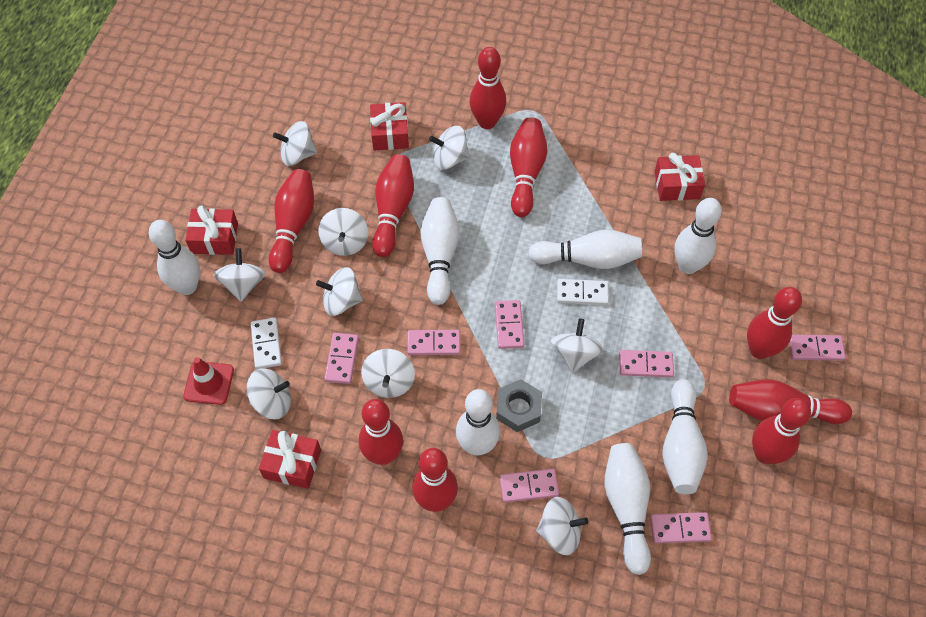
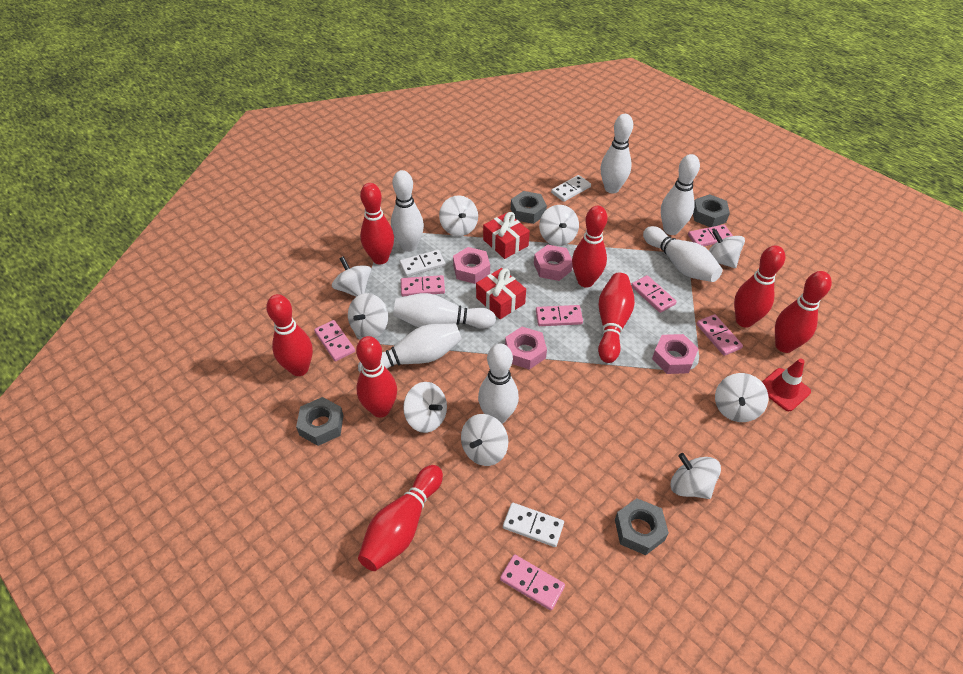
grey nut: 1 -> 4
pink nut: 0 -> 4
red bowling pin: 9 -> 8
red gift: 4 -> 2
white domino: 2 -> 3

